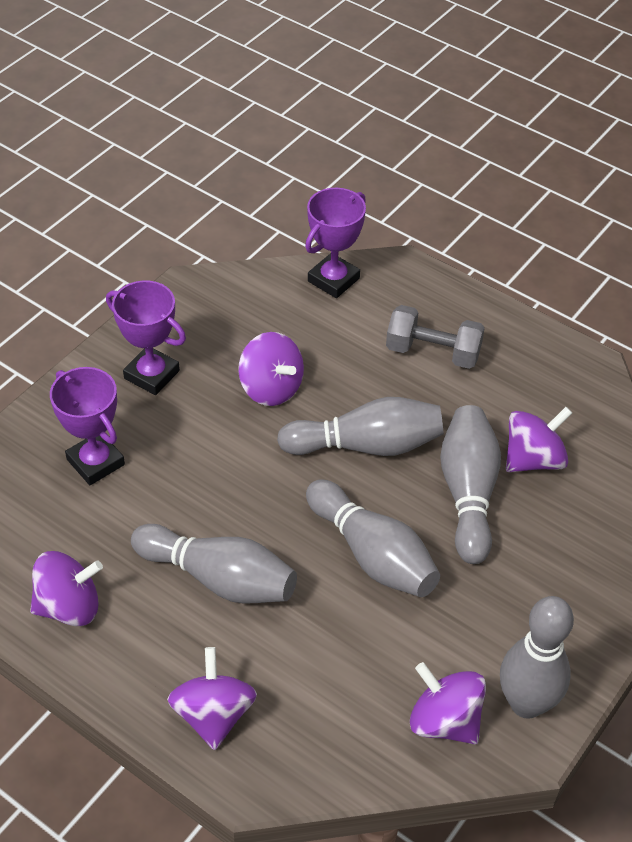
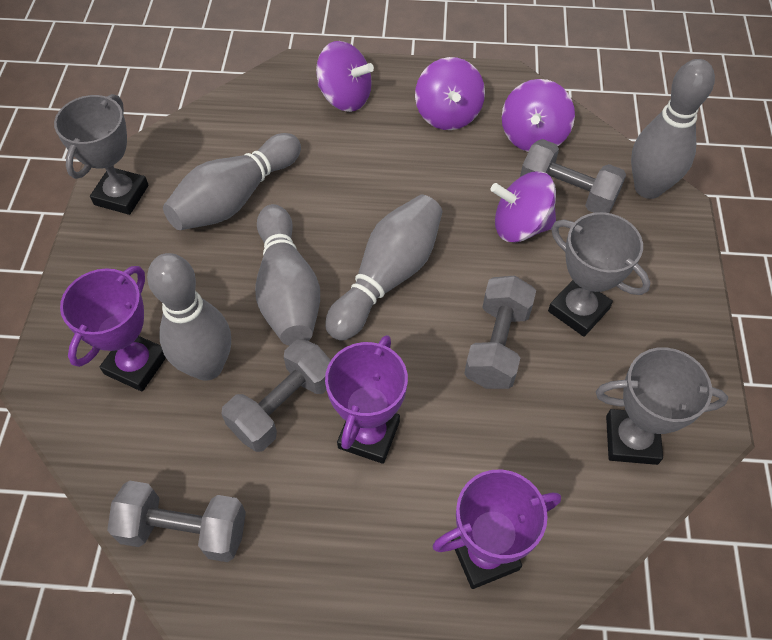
grey dumbbell: 1 -> 4
grey trophy: 0 -> 3
purple spinning top: 5 -> 4

